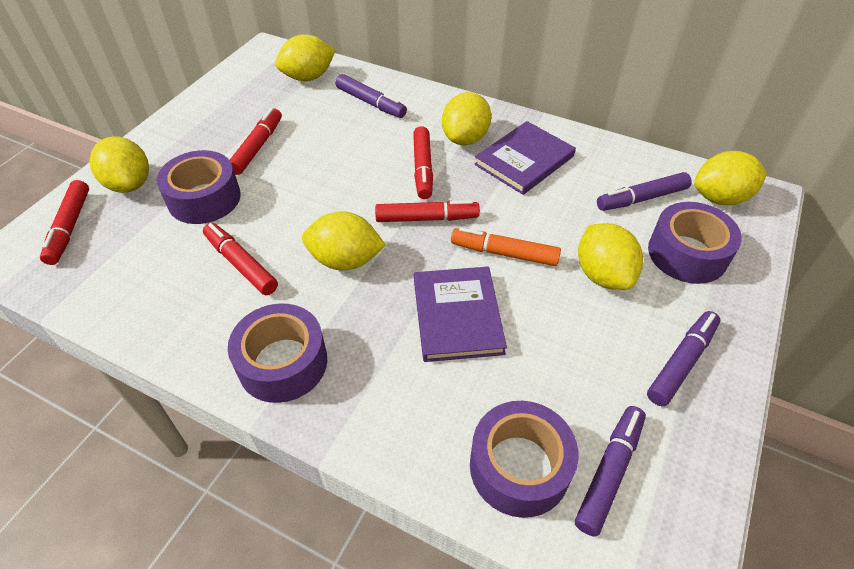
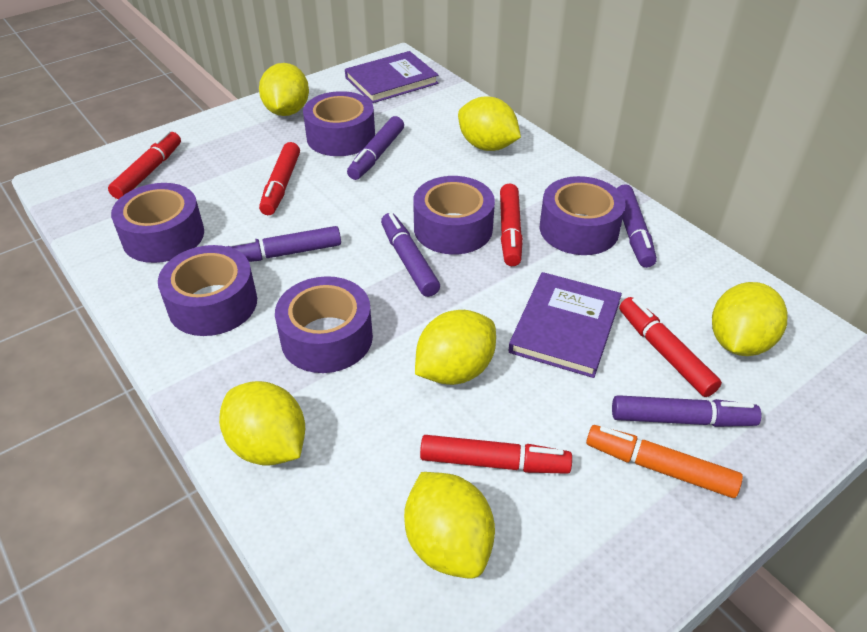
purple marker: 4 -> 5
purple tape: 4 -> 6

